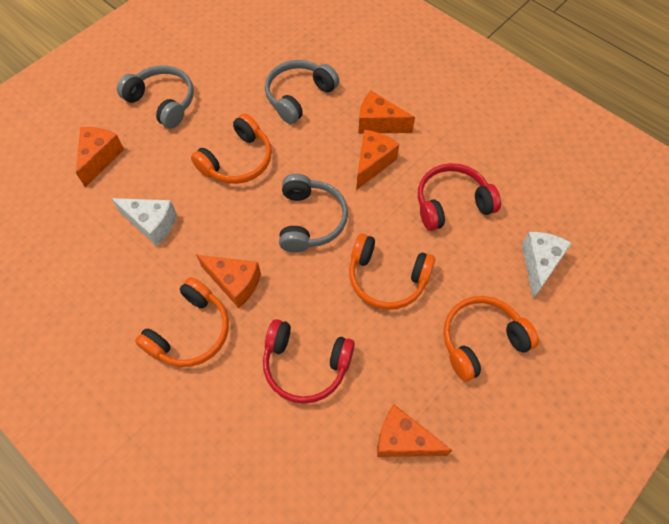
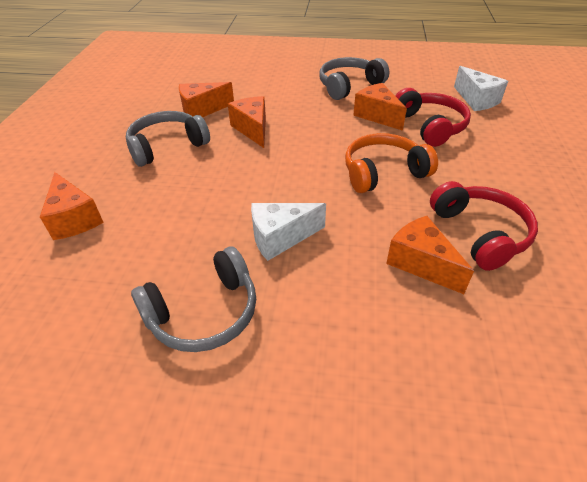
orange headphones: 4 -> 1

